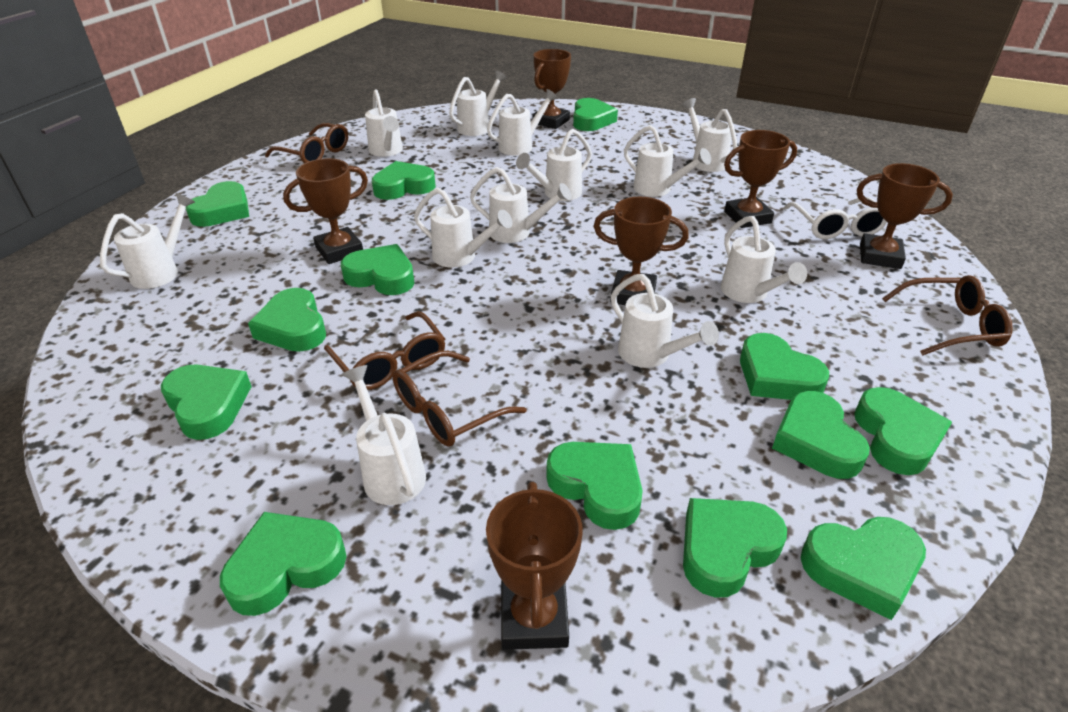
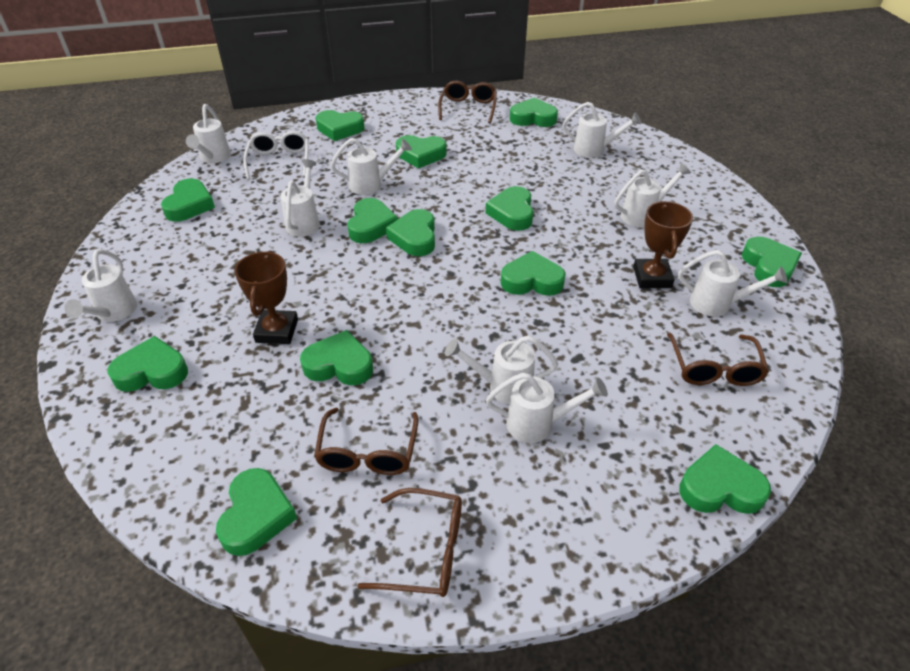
brown trophy: 6 -> 2
white watering can: 12 -> 9

